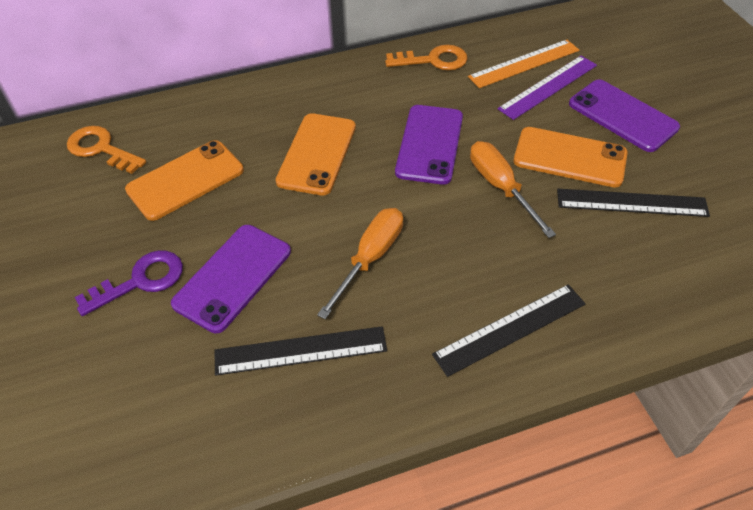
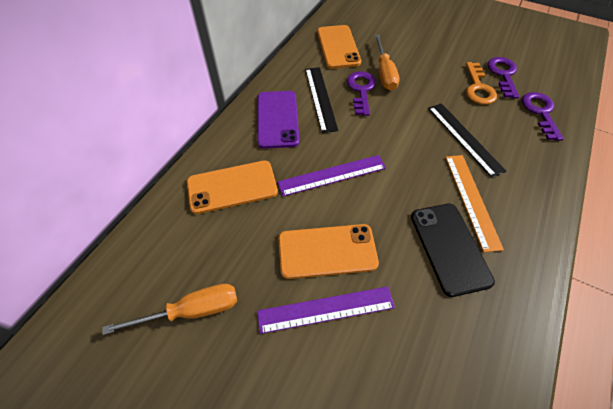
black phone: 0 -> 1
black ruler: 3 -> 2
orange key: 2 -> 1
purple key: 1 -> 3
purple phone: 3 -> 1
purple ruler: 1 -> 2

